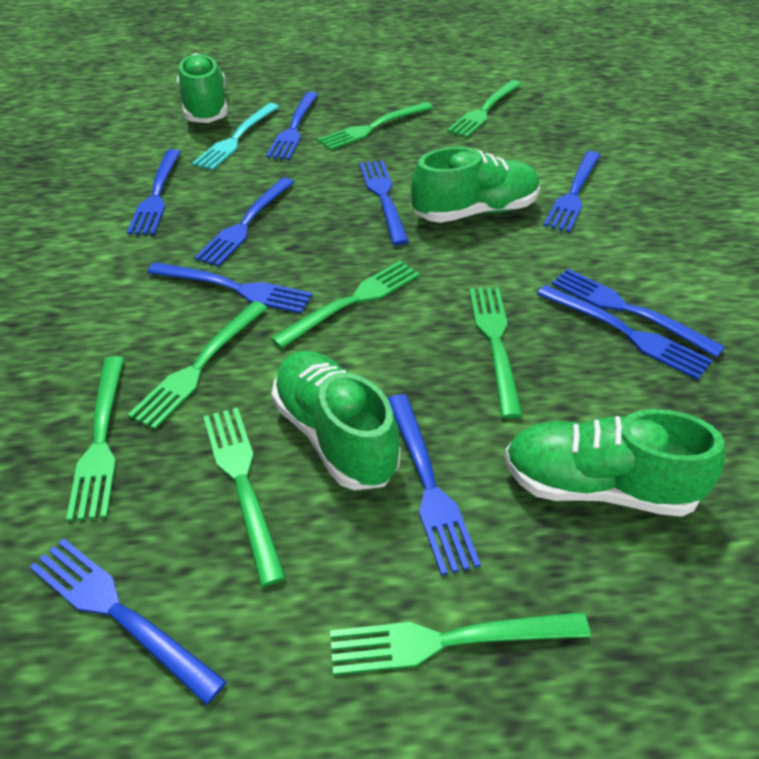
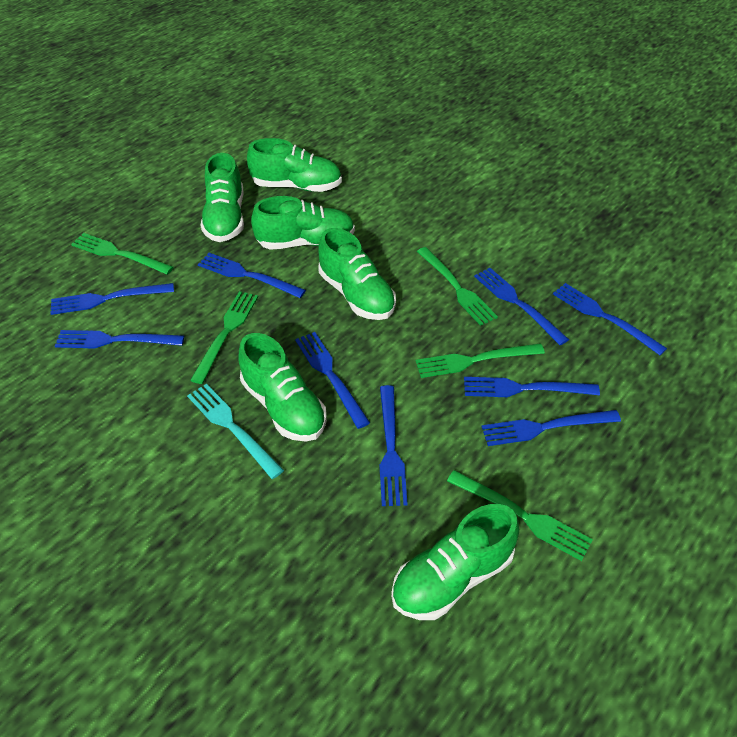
blue fork: 10 -> 9
green fork: 8 -> 5
green shoe: 4 -> 6

